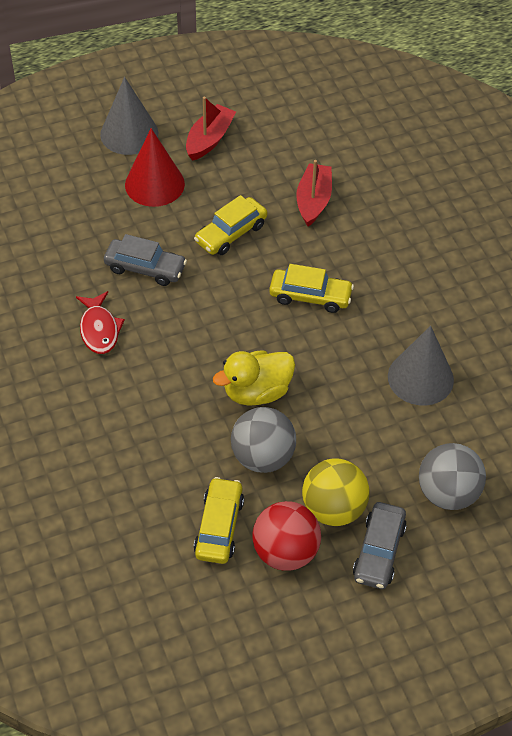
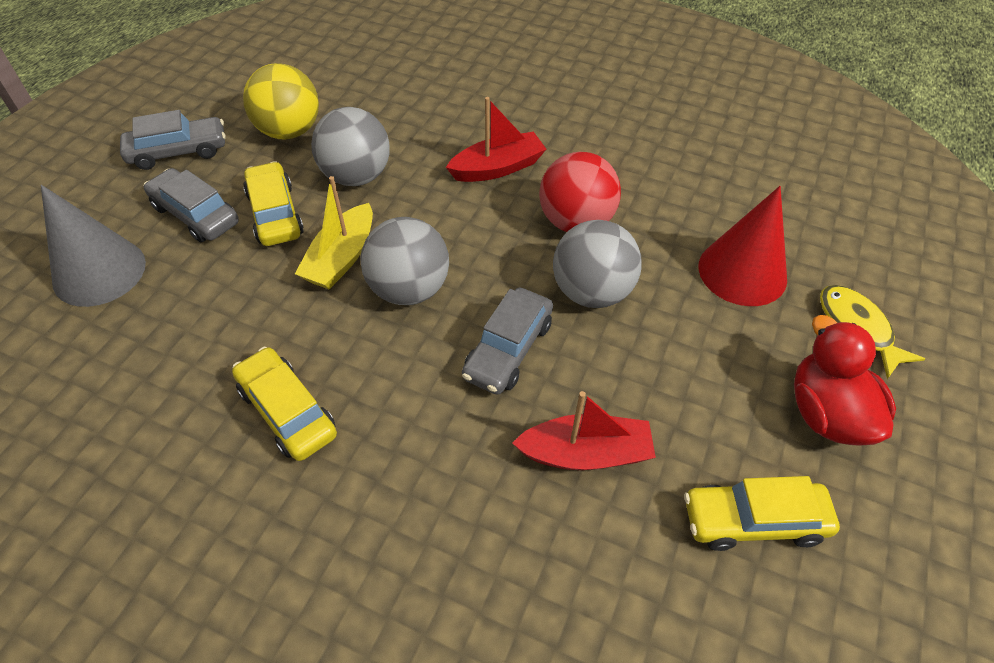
grey ball: 2 -> 3
grey car: 2 -> 3
grey cone: 2 -> 1
red duck: 0 -> 1
red fish: 1 -> 0
yellow boat: 0 -> 1
yellow duck: 1 -> 0
yellow fish: 0 -> 1

